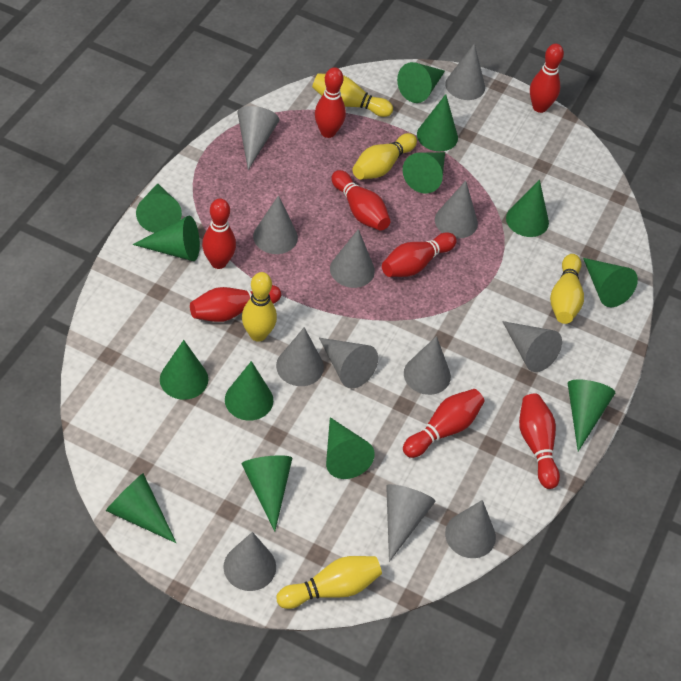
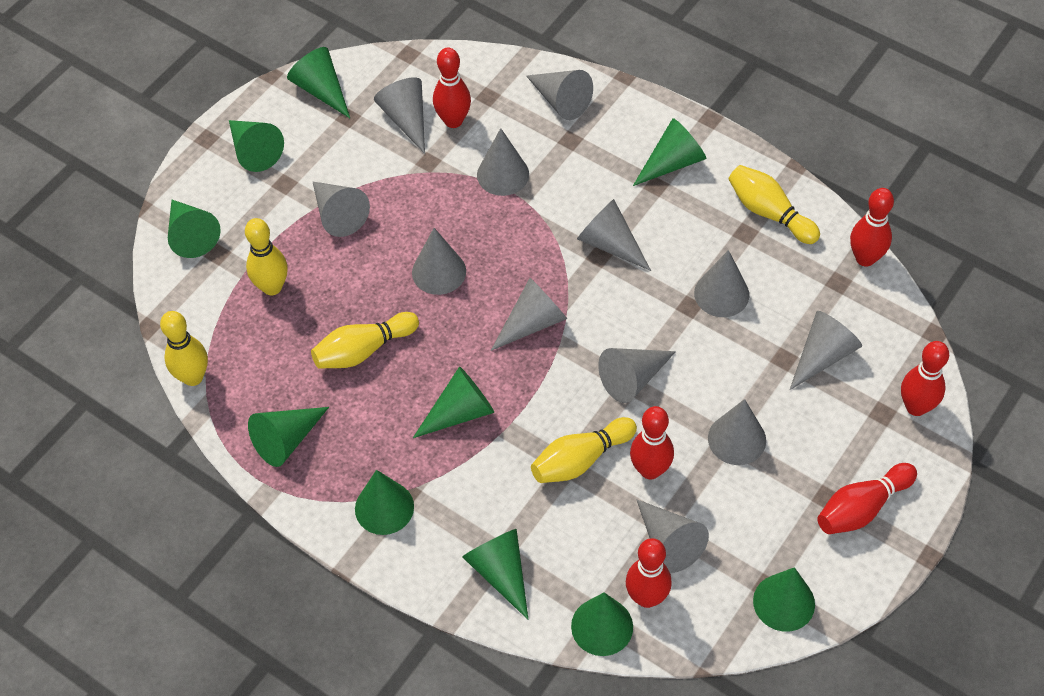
green cone: 13 -> 10
red bowling pin: 8 -> 6

